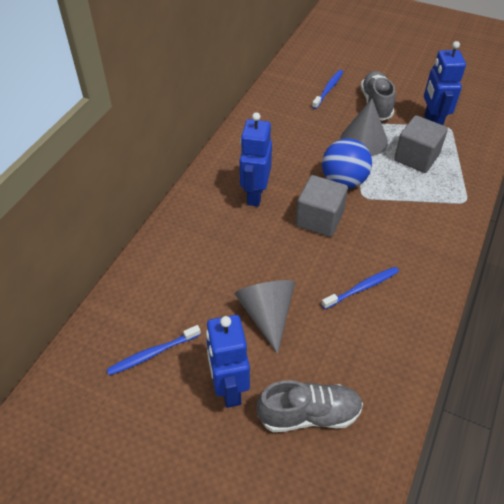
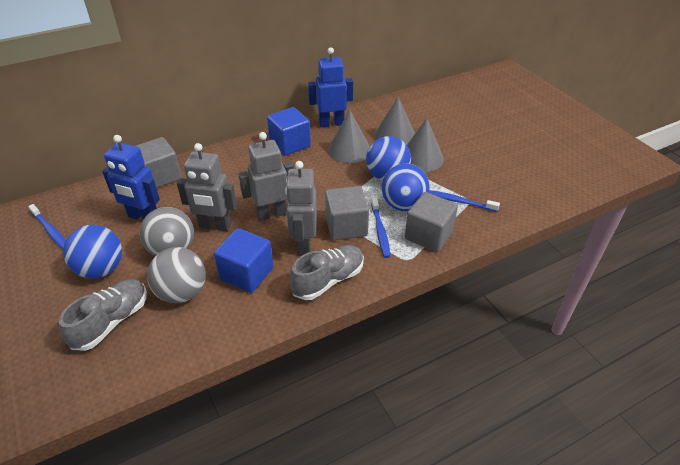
blue ball: 1 -> 3
blue cube: 0 -> 2
blue robot: 3 -> 2
grey ball: 0 -> 2
grey cone: 2 -> 3
grey cube: 2 -> 3
grey robot: 0 -> 3

